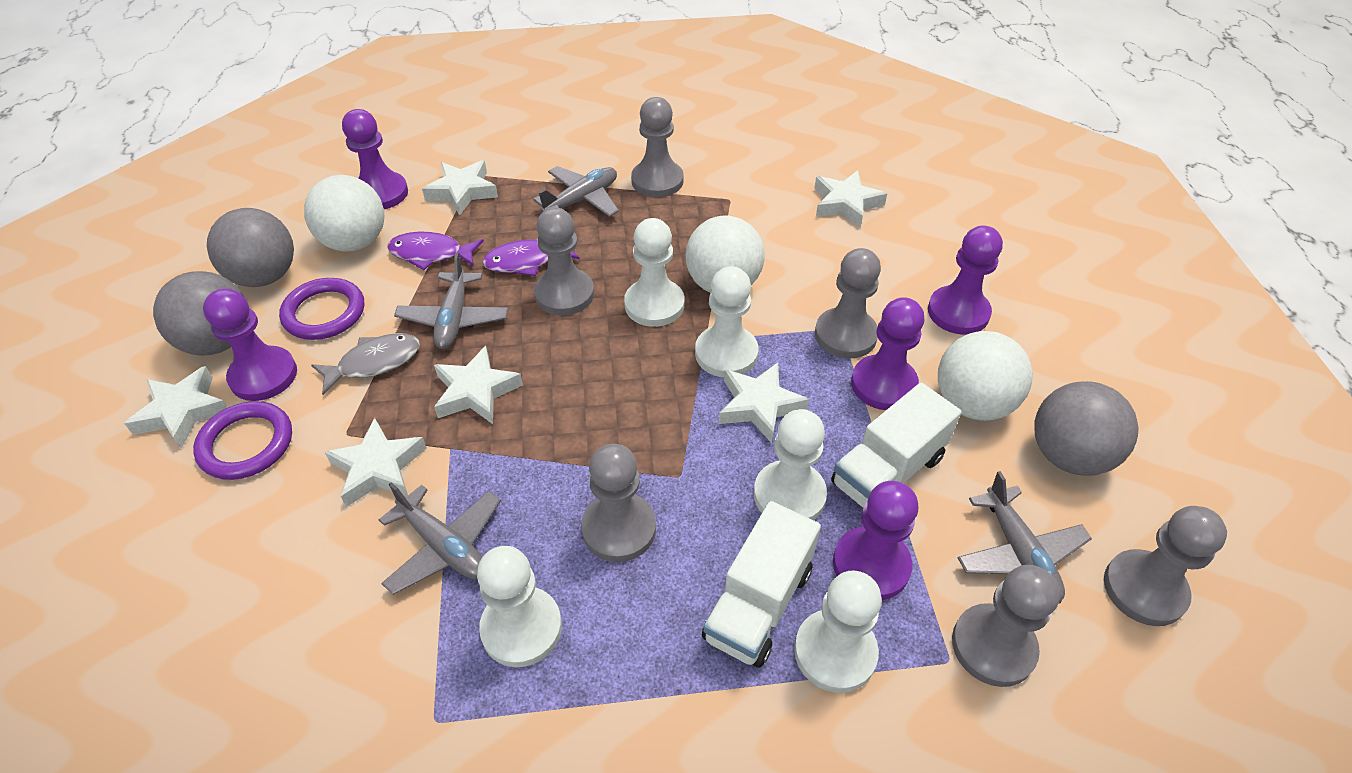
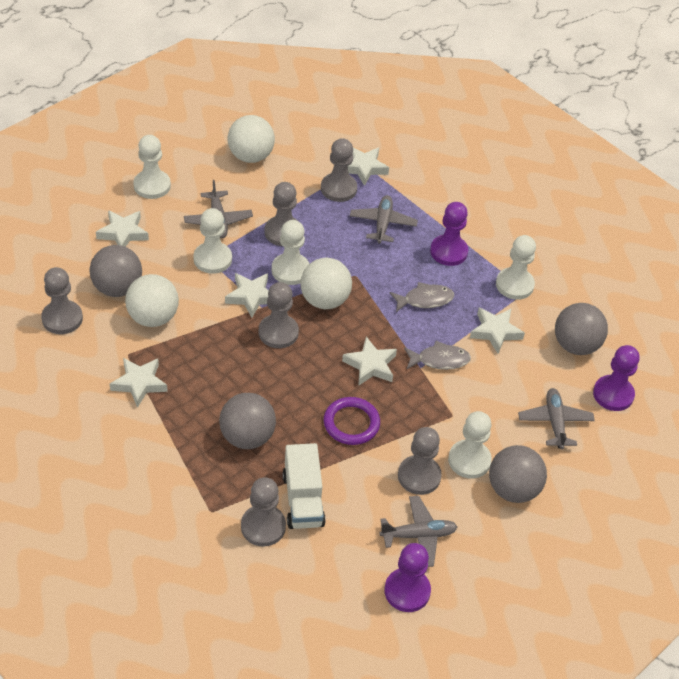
grey ball: 3 -> 4
grey fish: 1 -> 2
purple fish: 2 -> 0
purple pawn: 5 -> 3
purple ring: 2 -> 1
white truck: 2 -> 1

